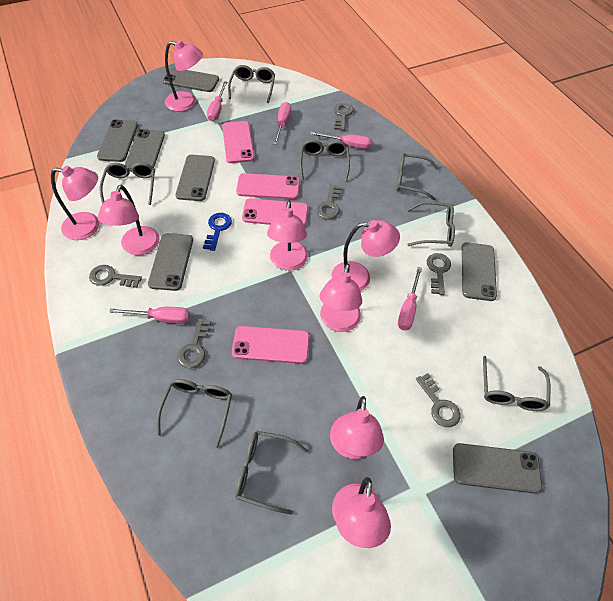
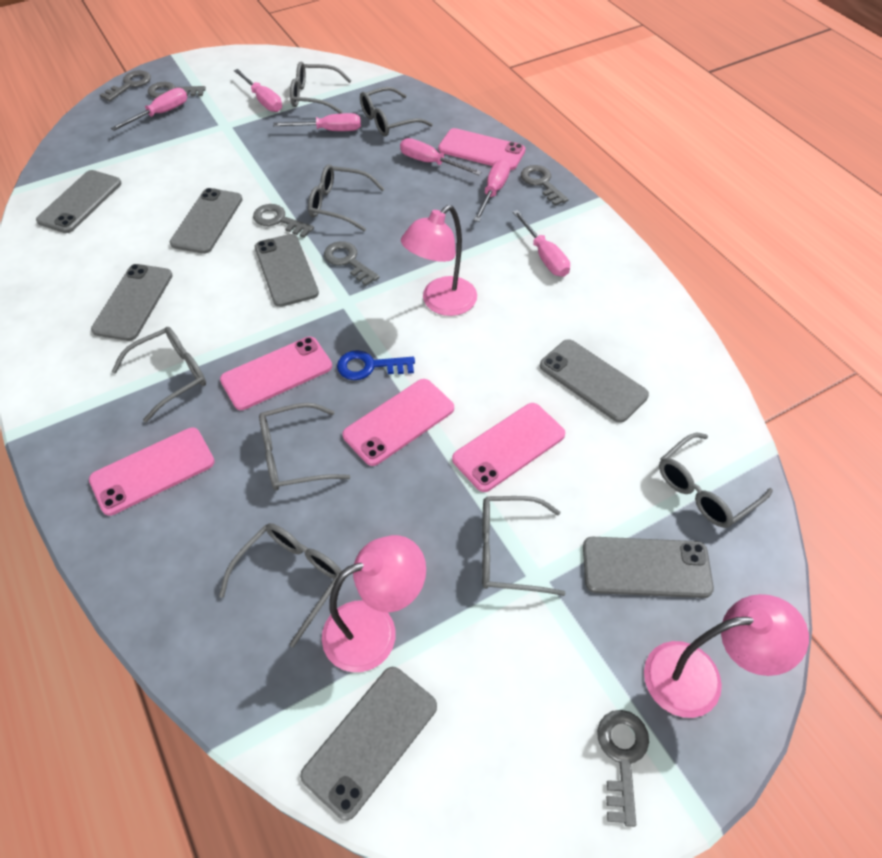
pink lamp: 8 -> 3
pink phone: 4 -> 5
pink screwdriver: 5 -> 6

